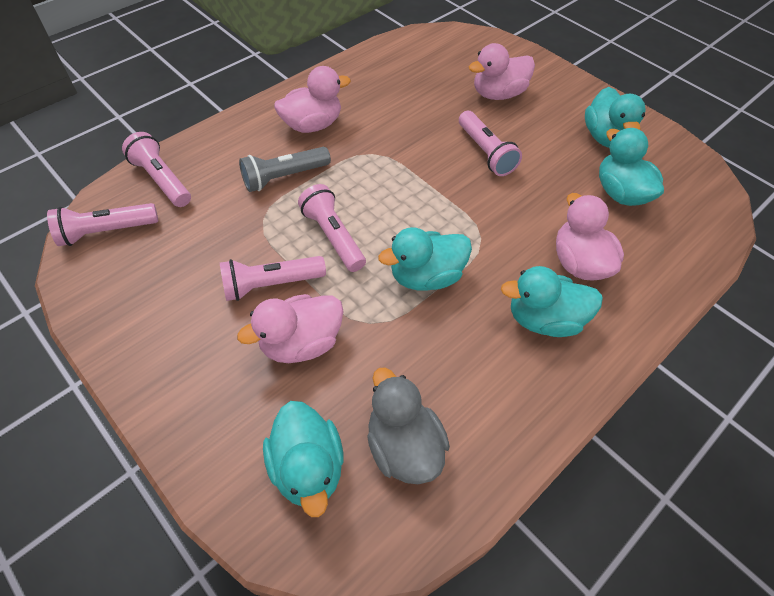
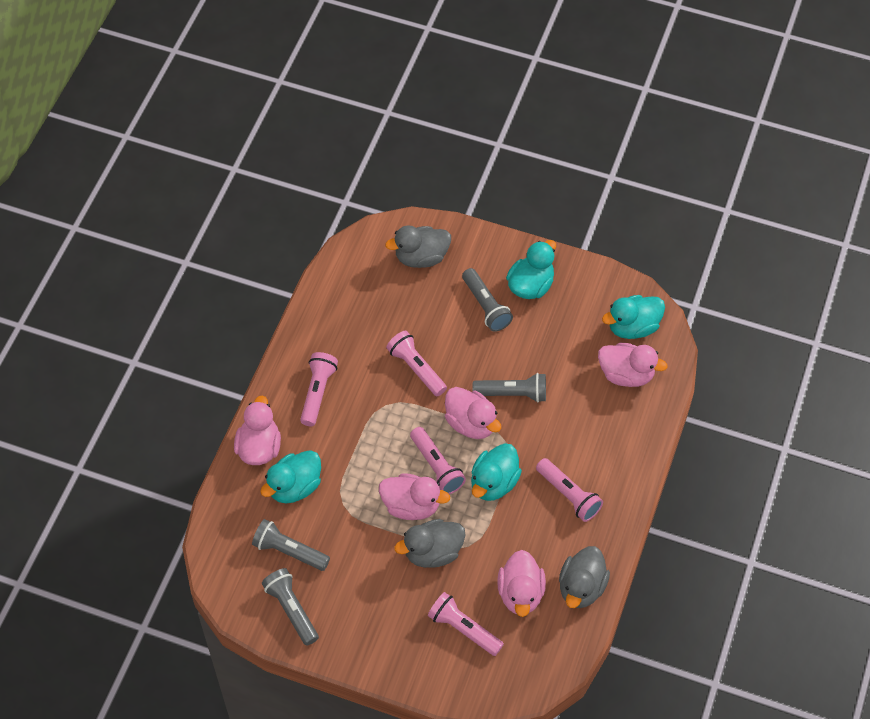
grey duck: 1 -> 3
grey flashlight: 1 -> 4
pink duck: 4 -> 5
turquoise duck: 5 -> 4

